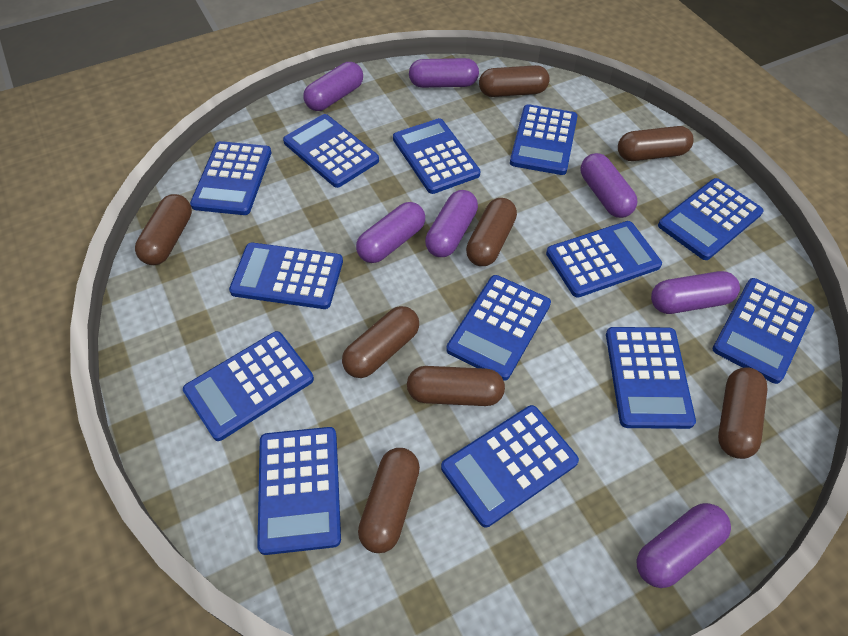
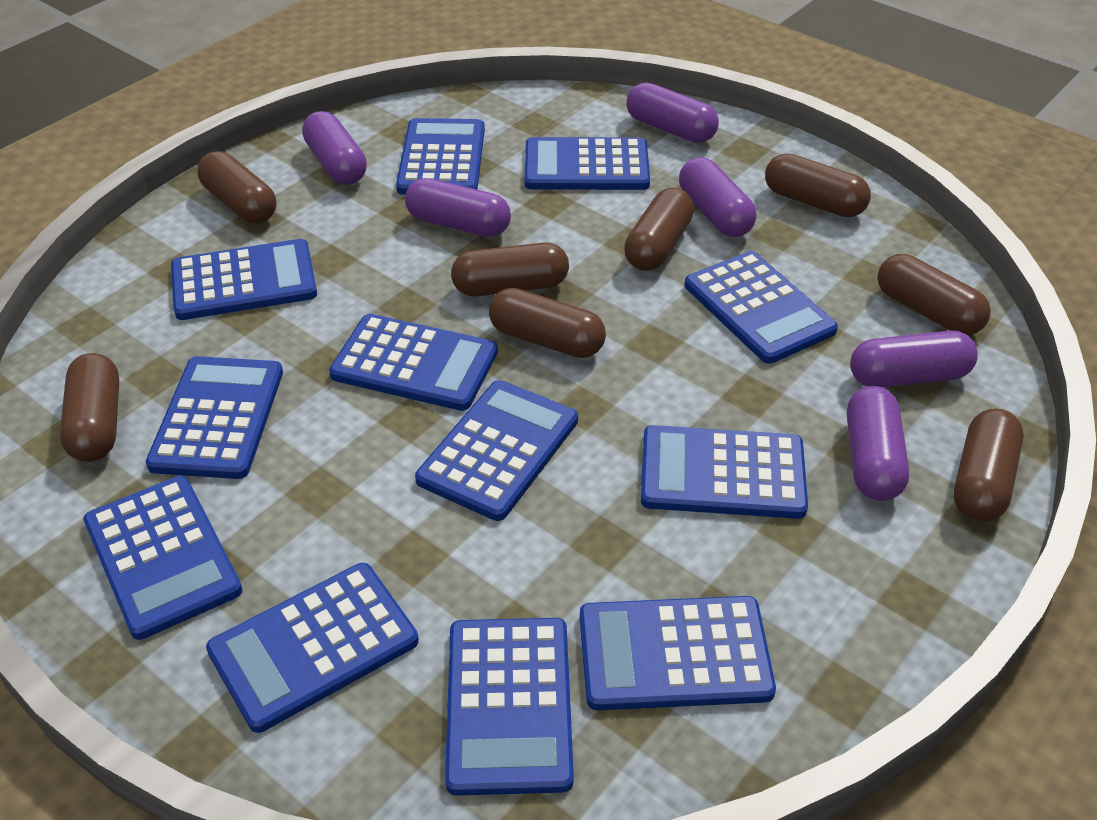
blue calculator: 13 -> 12
purple capsule: 7 -> 6

